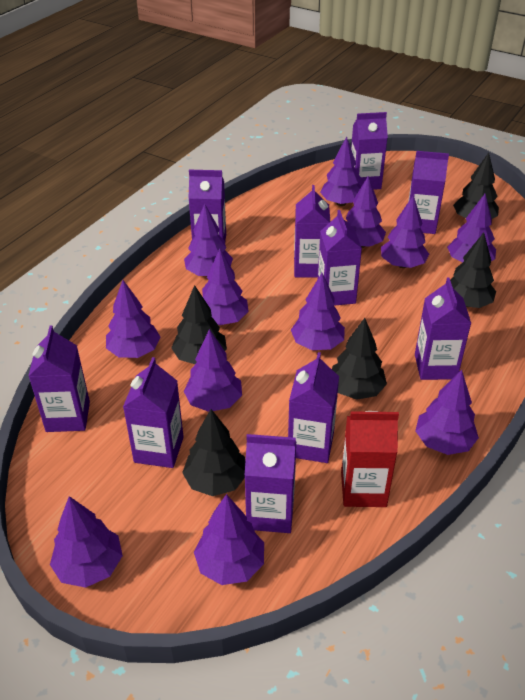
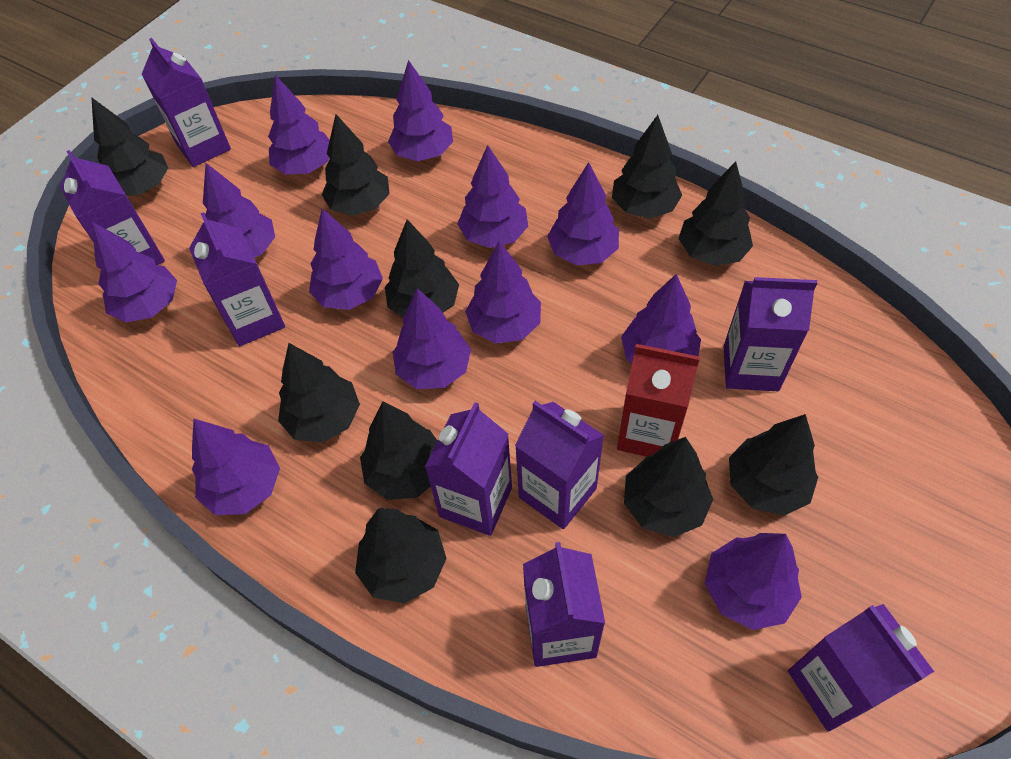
black tree: 5 -> 10
purple carton: 10 -> 8

